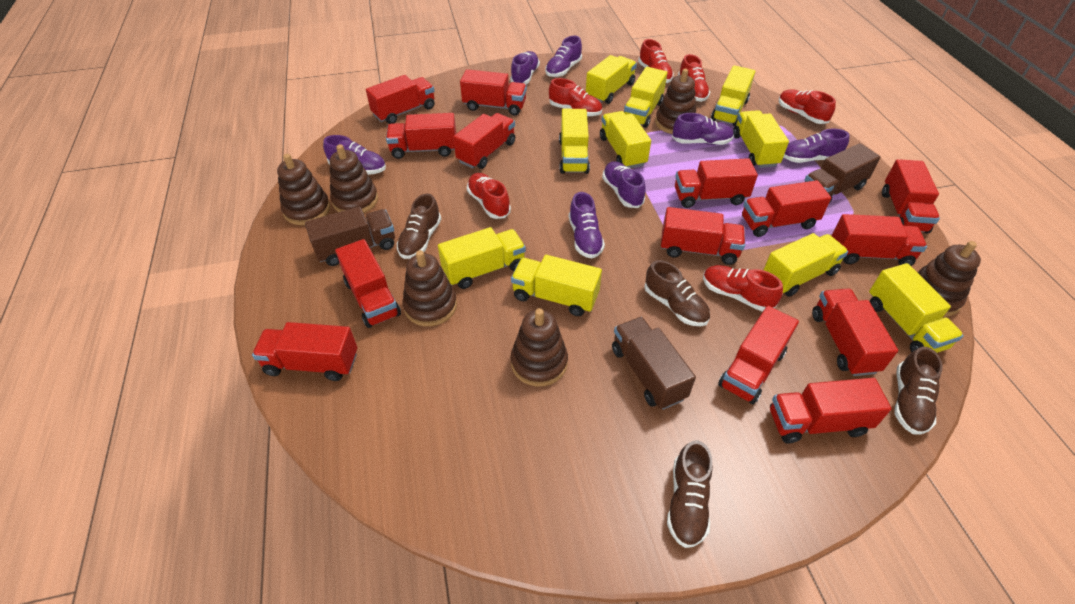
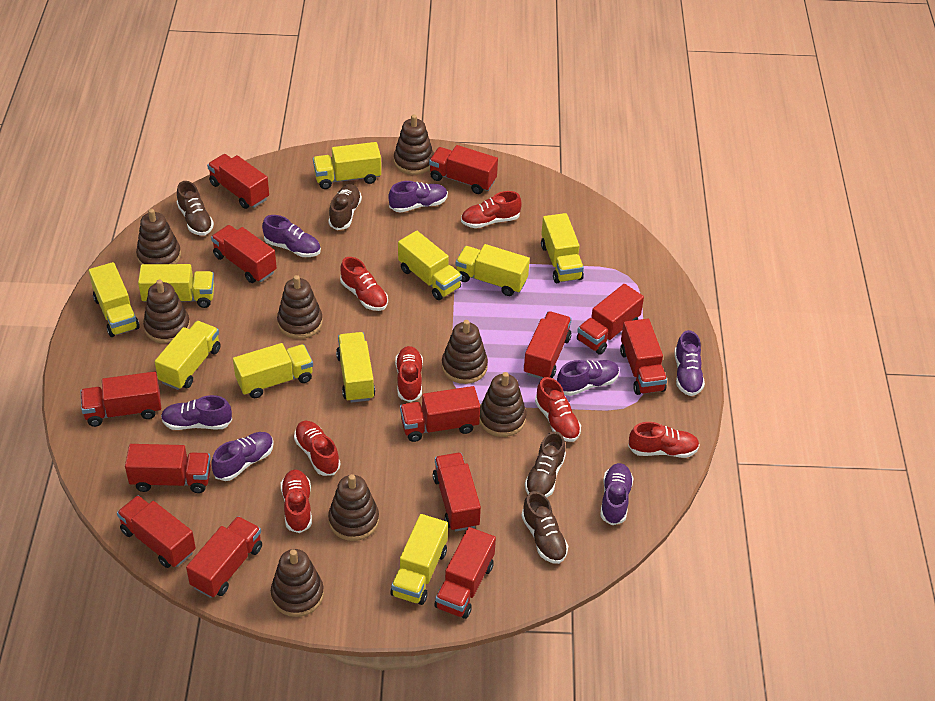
brown stacking toy: 6 -> 8
brown truck: 3 -> 0
red shoe: 6 -> 7
red truck: 14 -> 13

